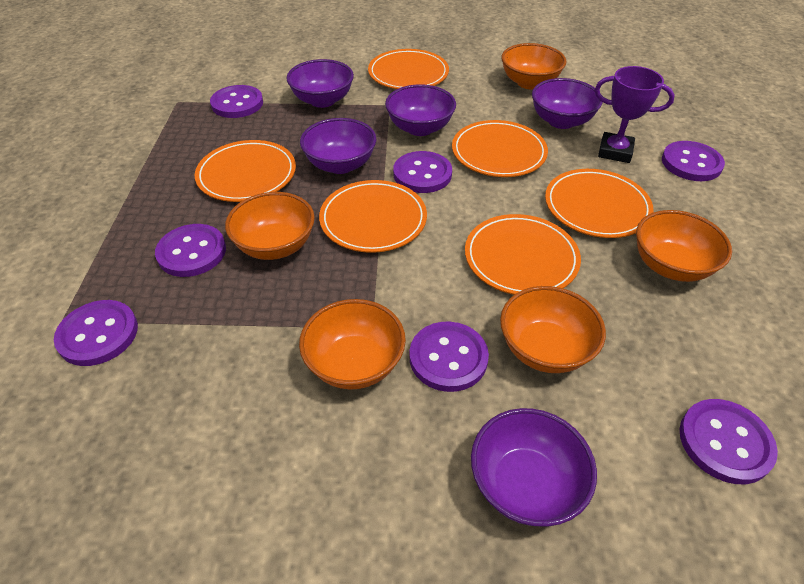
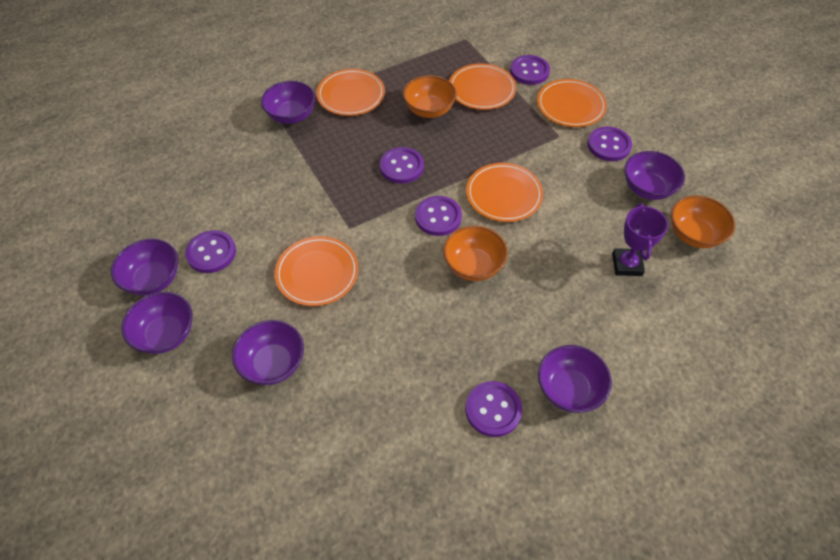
orange bowl: 5 -> 3
orange plate: 6 -> 5
purple bowl: 5 -> 6
purple button: 7 -> 6

